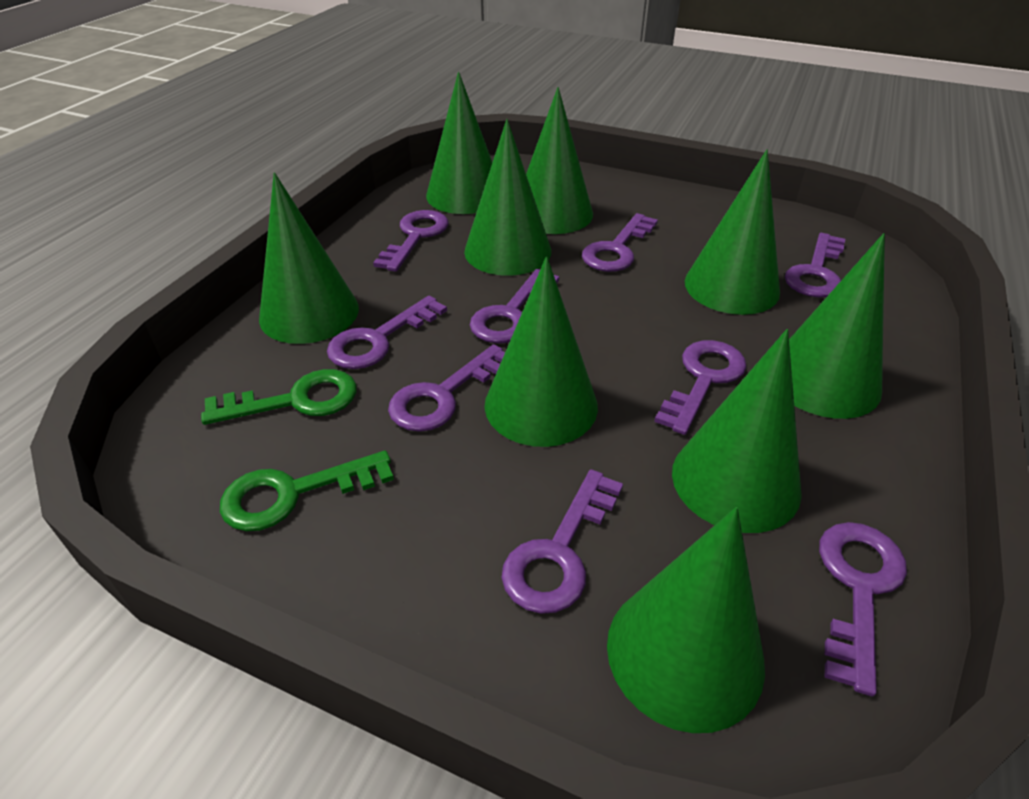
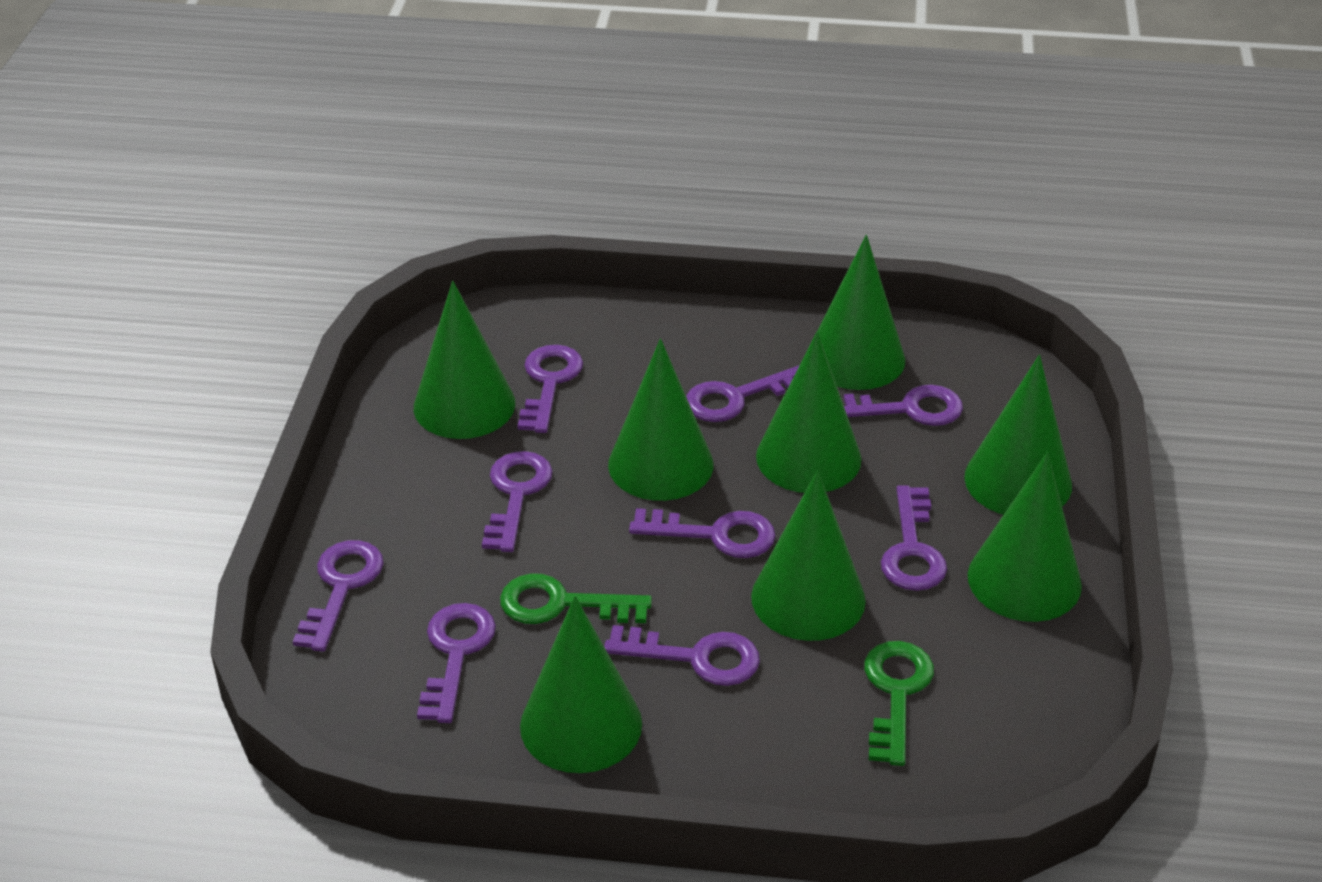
green cone: 9 -> 8

